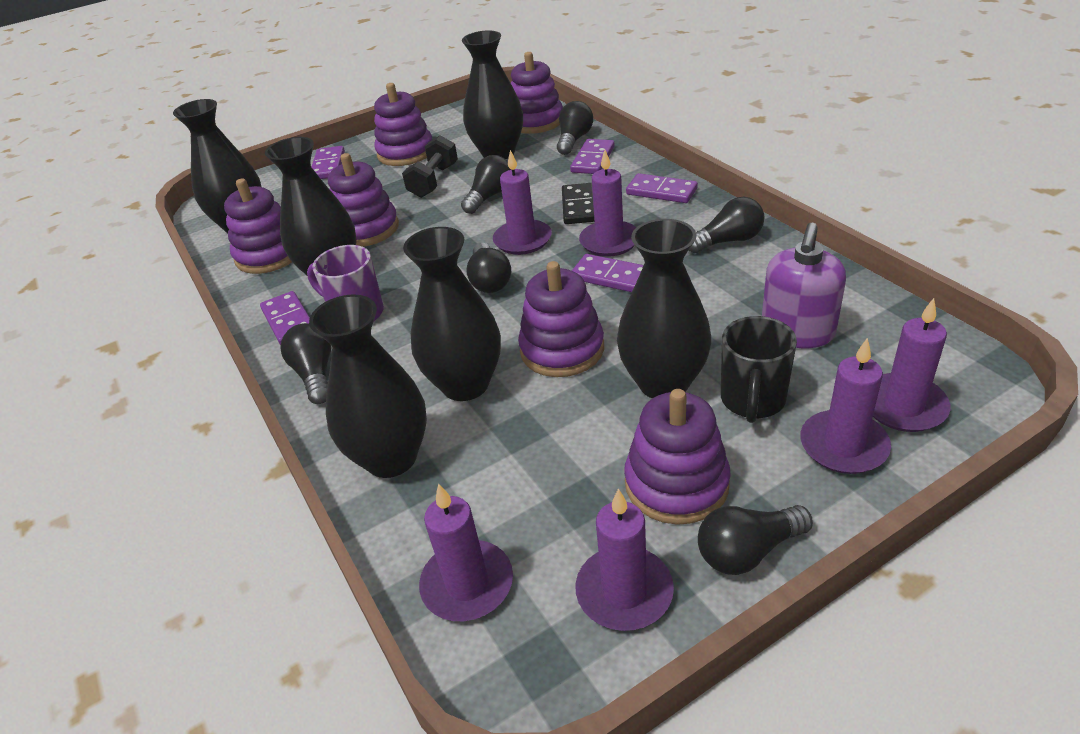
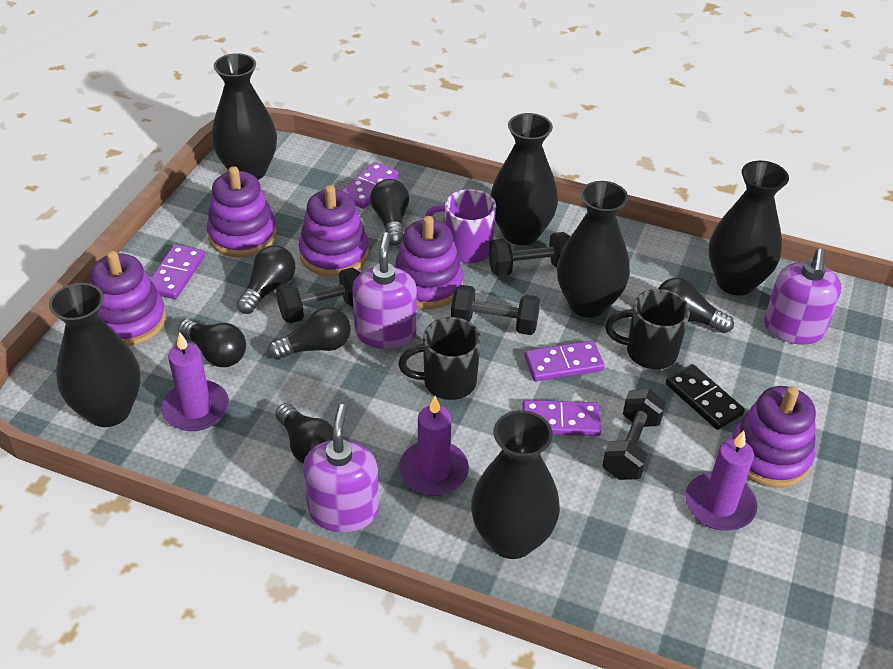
black dumbbell: 1 -> 4
black mug: 1 -> 2
purple candle: 6 -> 3
purple domino: 5 -> 4
purple soap dispenser: 1 -> 3
purple stacking toy: 6 -> 5

